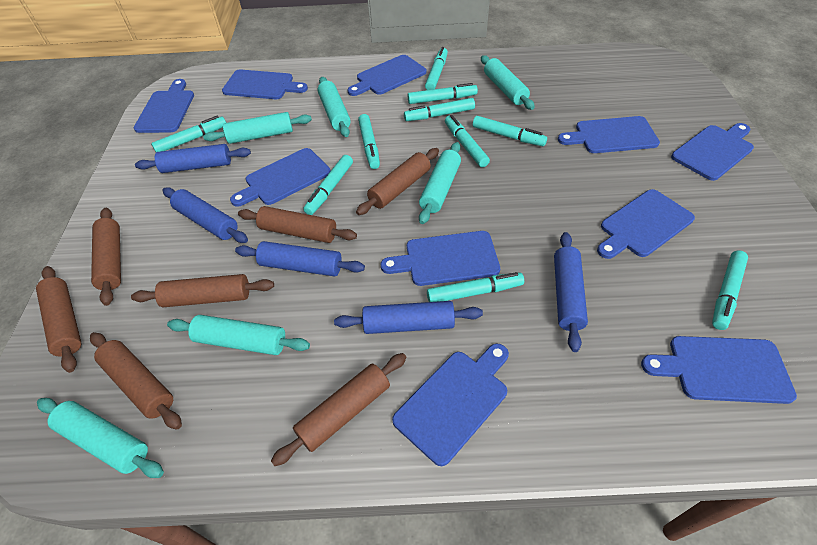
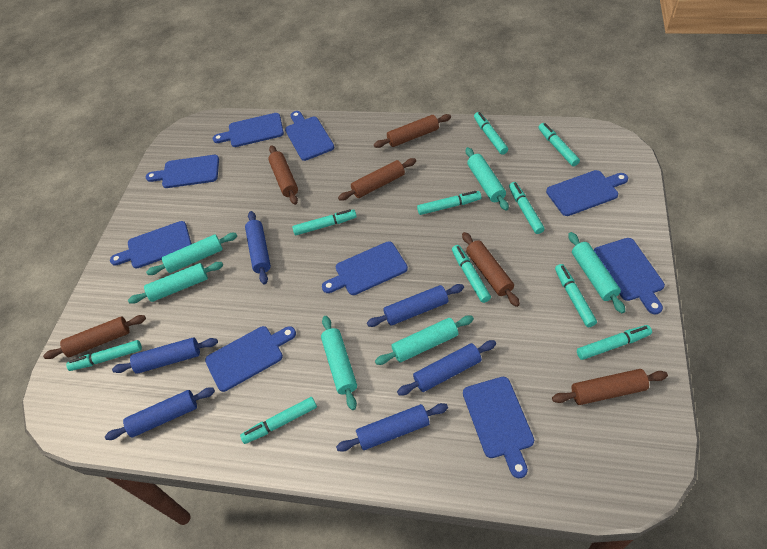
blue cutting board: 10 -> 9
blue rolling pin: 5 -> 6
brown rolling pin: 7 -> 6

